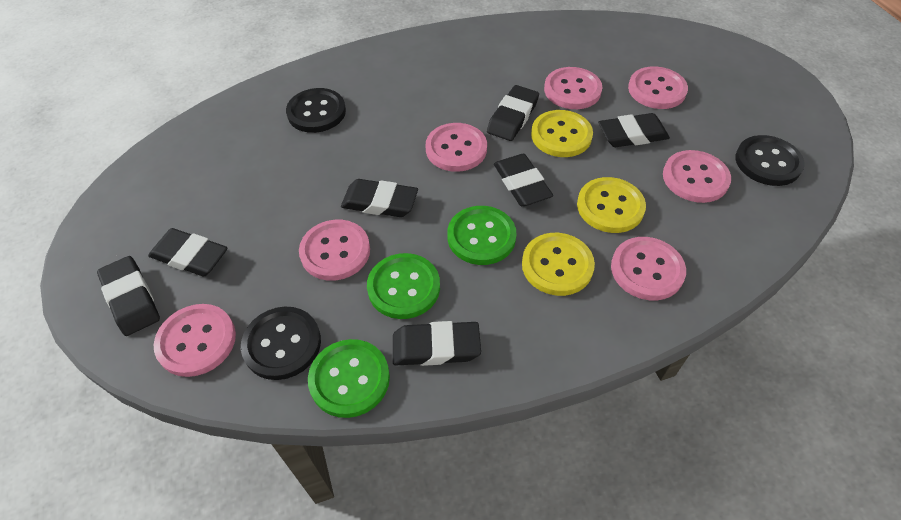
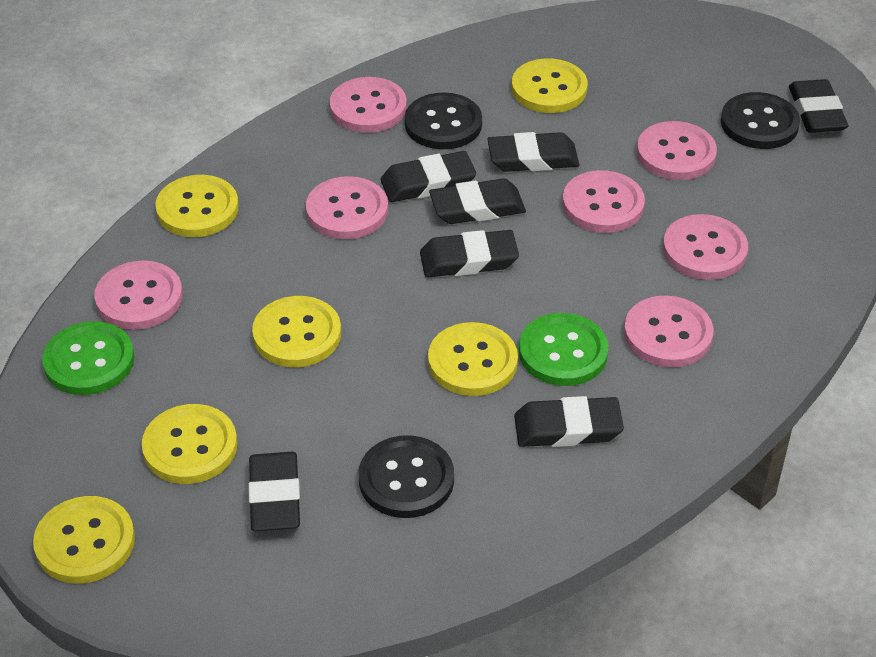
green button: 3 -> 2
yellow button: 3 -> 6

